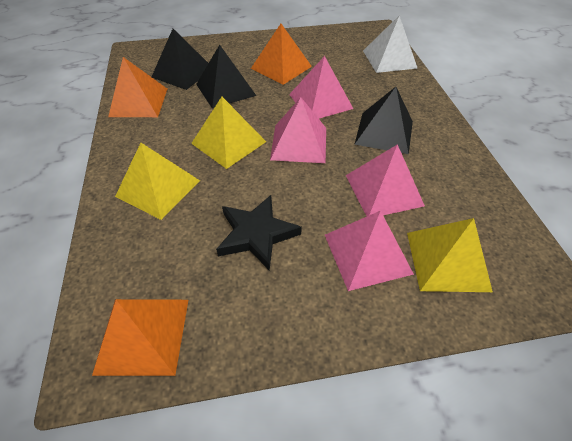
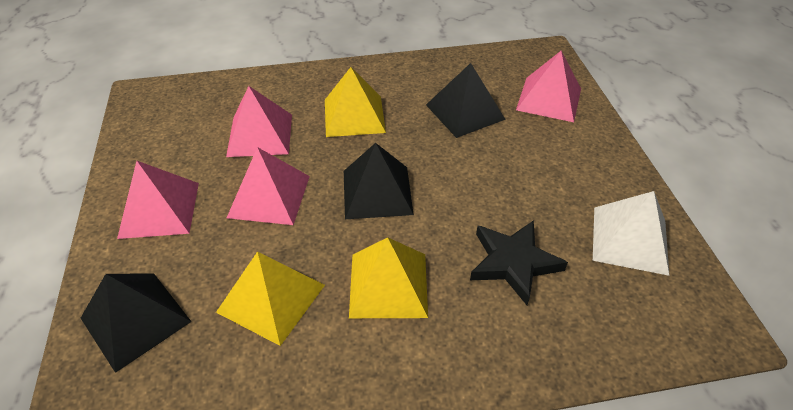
orange pyramid: 3 -> 0

